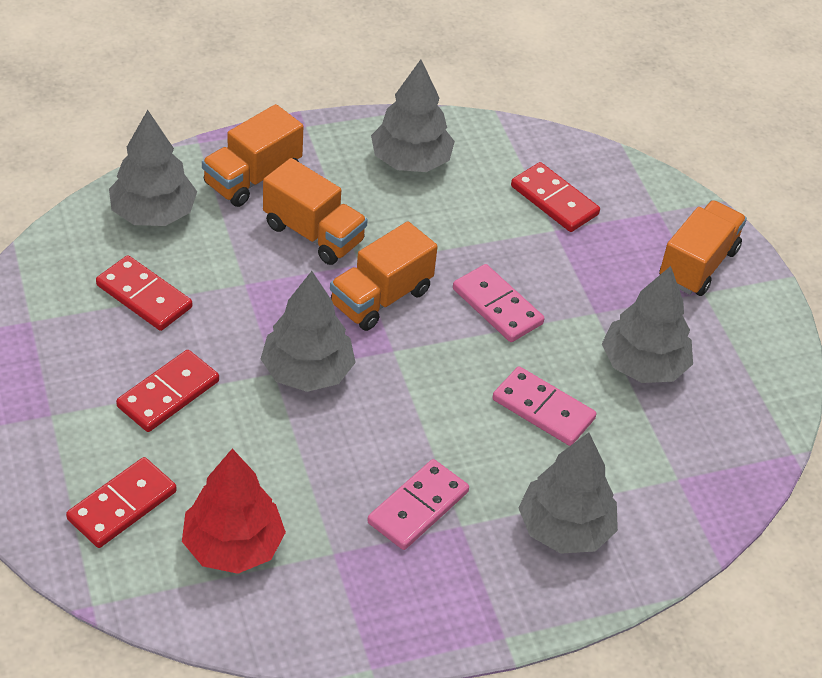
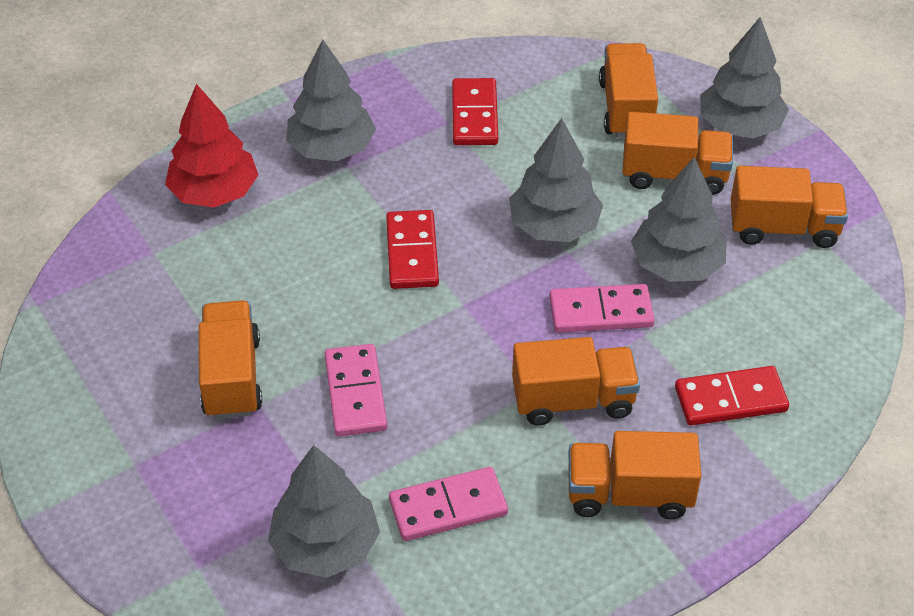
orange truck: 4 -> 6
red domino: 4 -> 3

